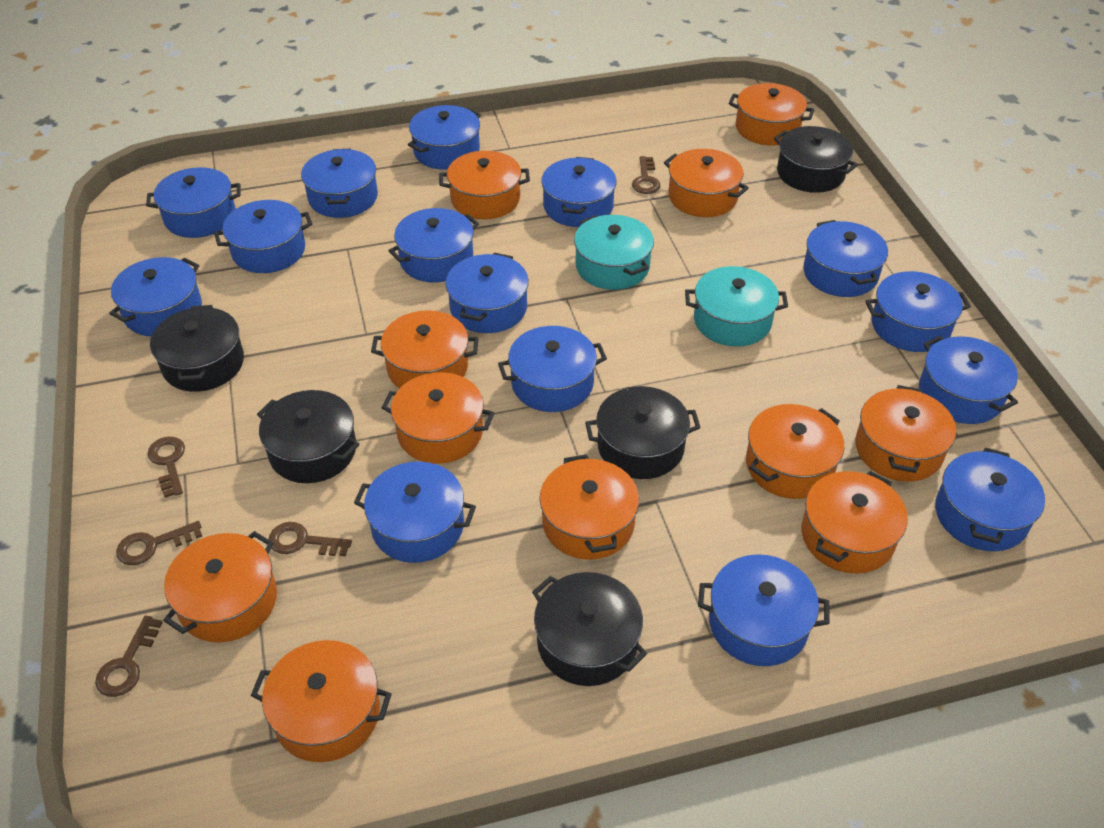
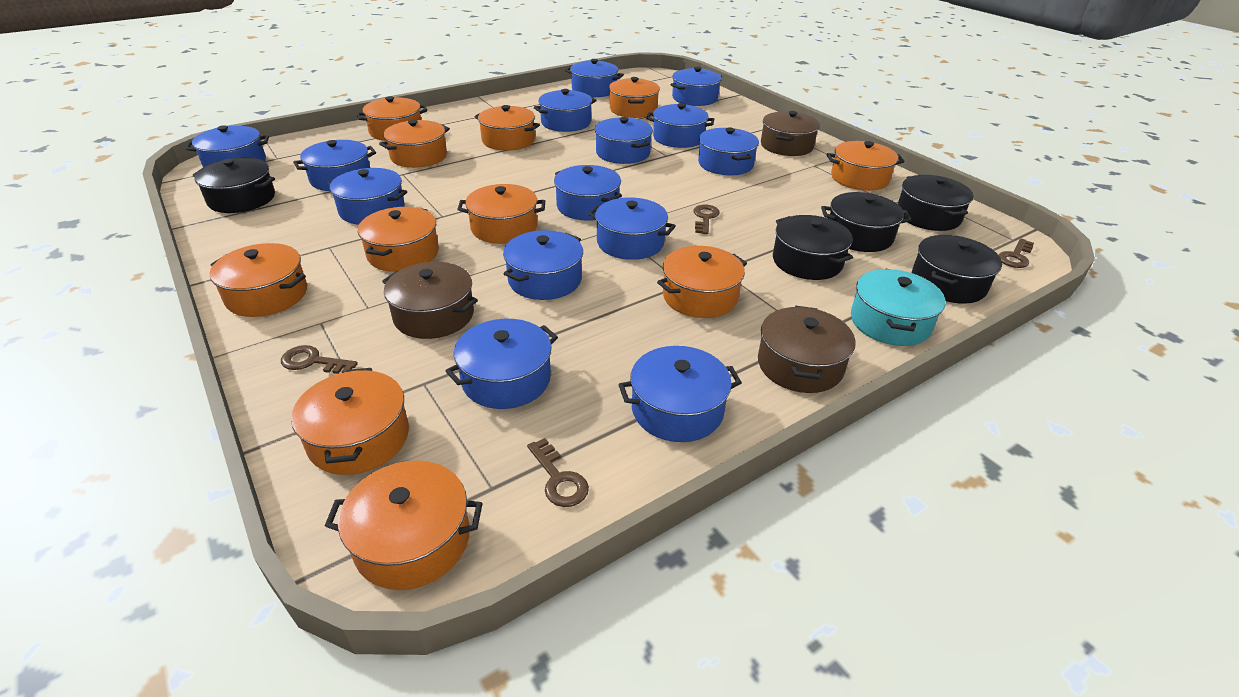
blue pot: 15 -> 14
brown key: 5 -> 4
brown pot: 0 -> 3
turquoise pot: 2 -> 1

